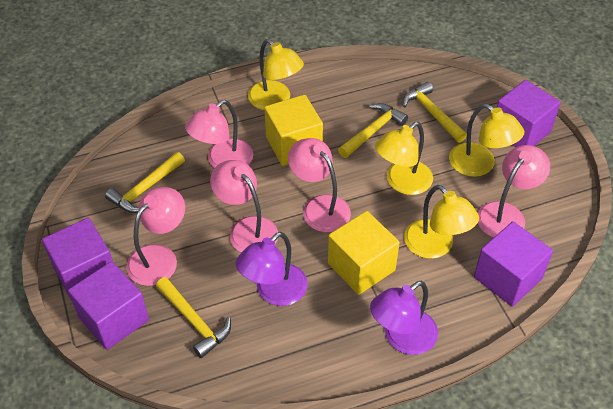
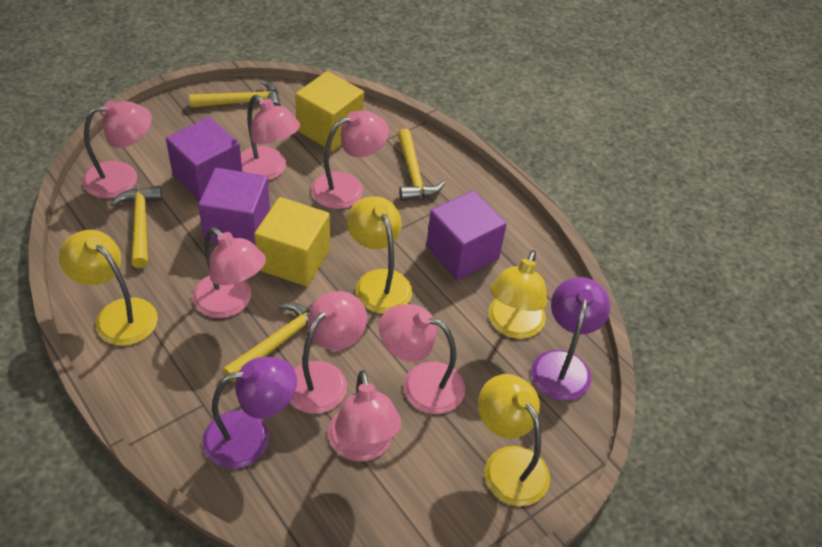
pink lamp: 5 -> 7
purple cube: 4 -> 3

